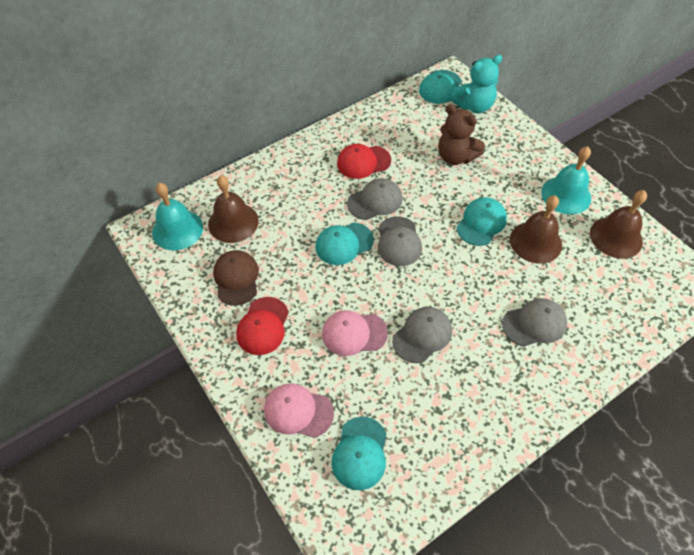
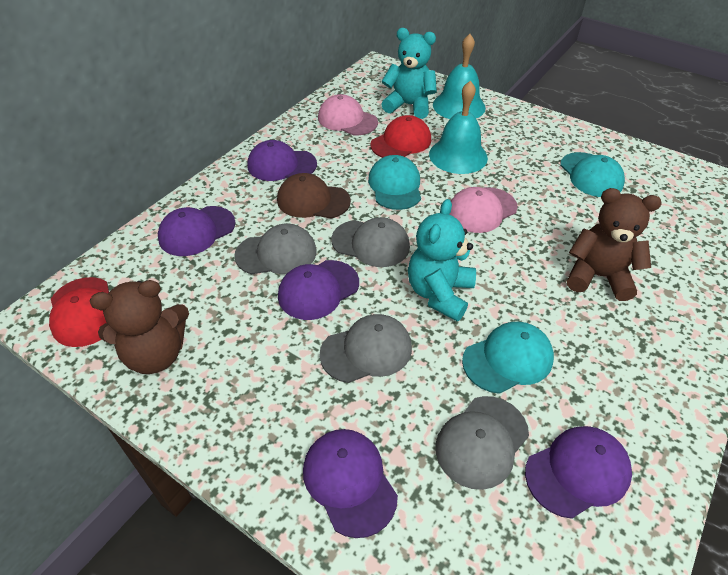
brown bell: 3 -> 0
brown teddy bear: 1 -> 2
purple cap: 0 -> 5
turquoise cap: 4 -> 3
turquoise teddy bear: 1 -> 2

